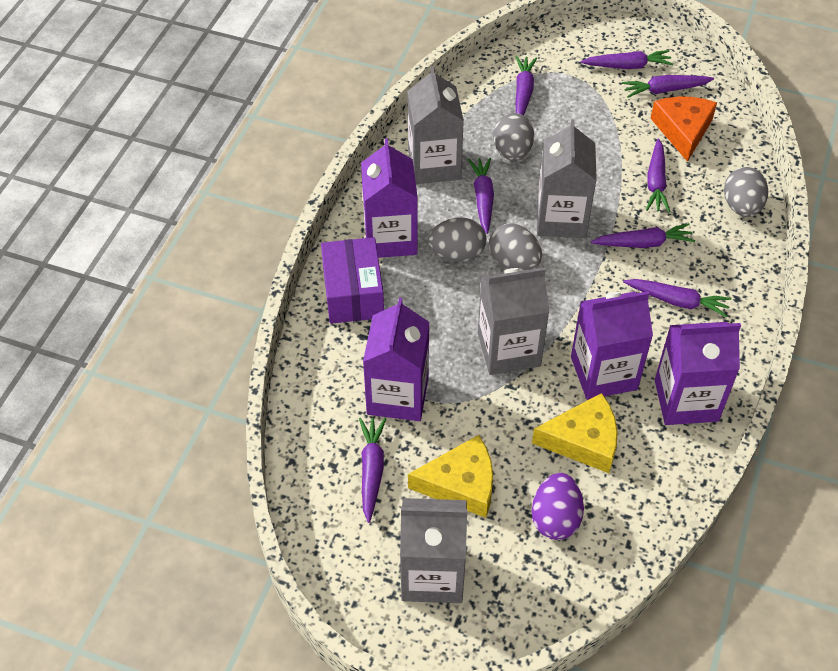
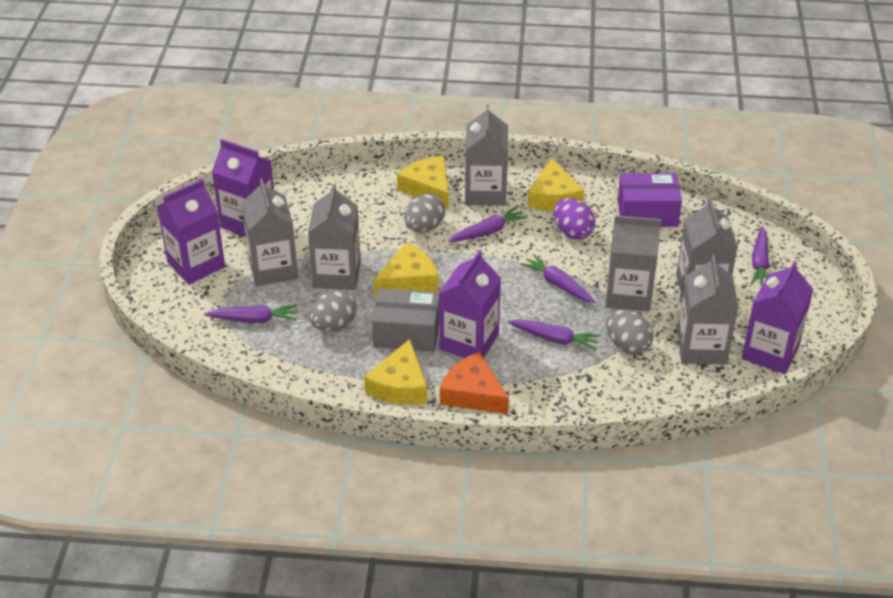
grey box: 0 -> 1
grey carton: 4 -> 6
grey egg: 4 -> 3
purple carrot: 8 -> 5
yellow cheese: 2 -> 4

